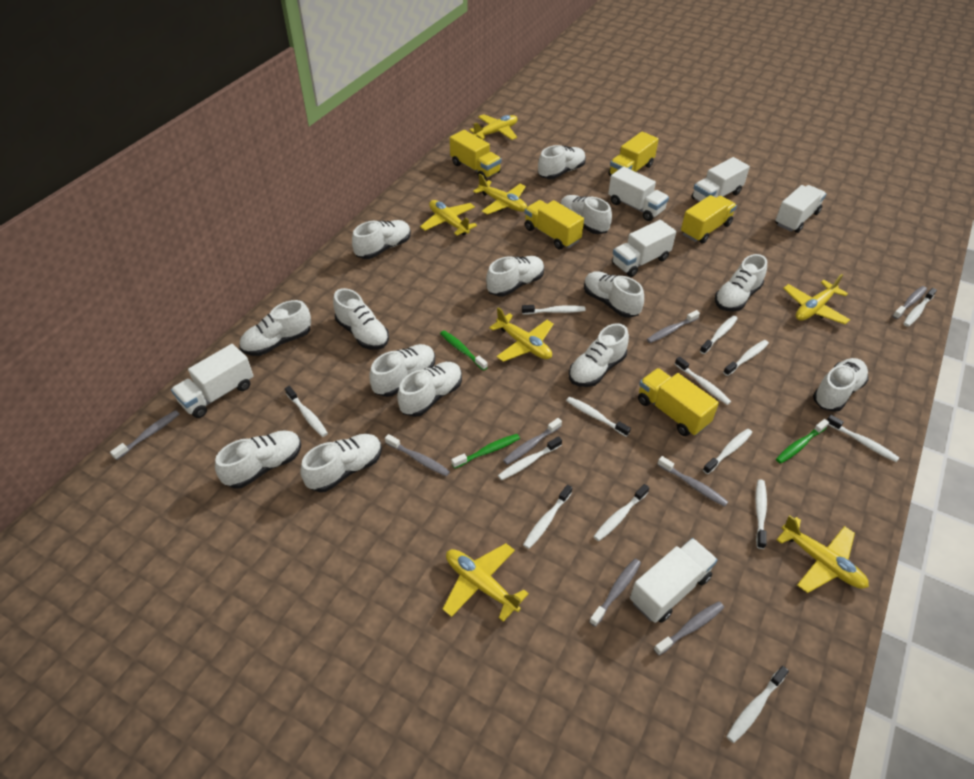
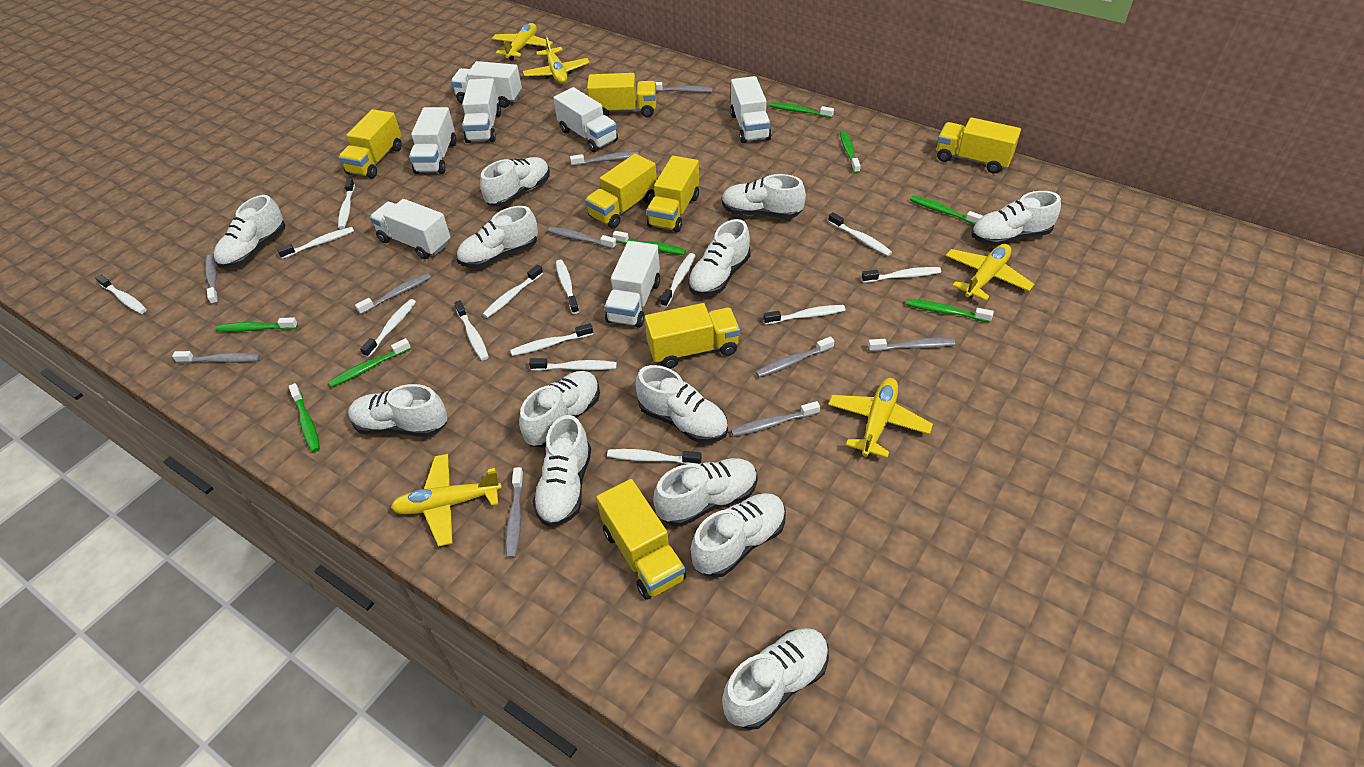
green toothbrush: 3 -> 8
grey toothbrush: 8 -> 10
white shoe: 14 -> 13
white truck: 6 -> 7
yellow plane: 7 -> 5
yellow truck: 5 -> 7

